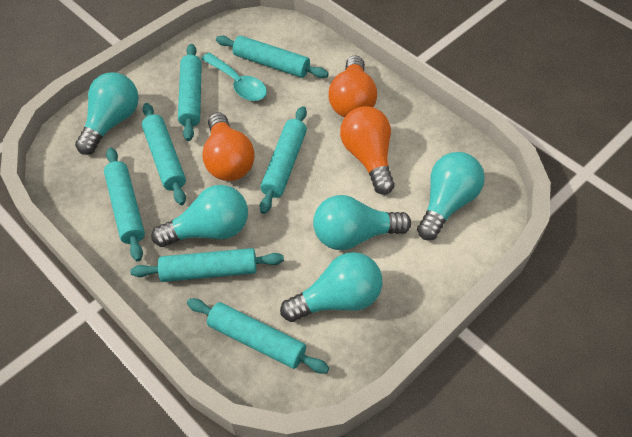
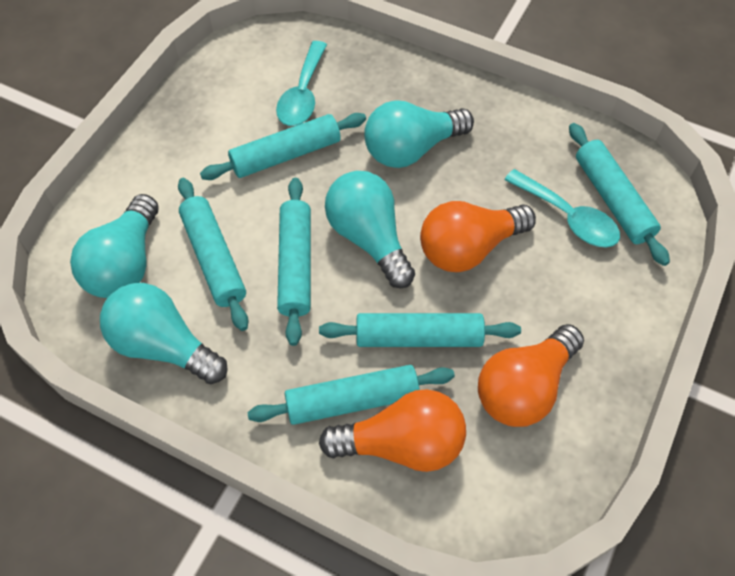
turquoise light bulb: 5 -> 4
turquoise rolling pin: 7 -> 6
turquoise spoon: 1 -> 2

